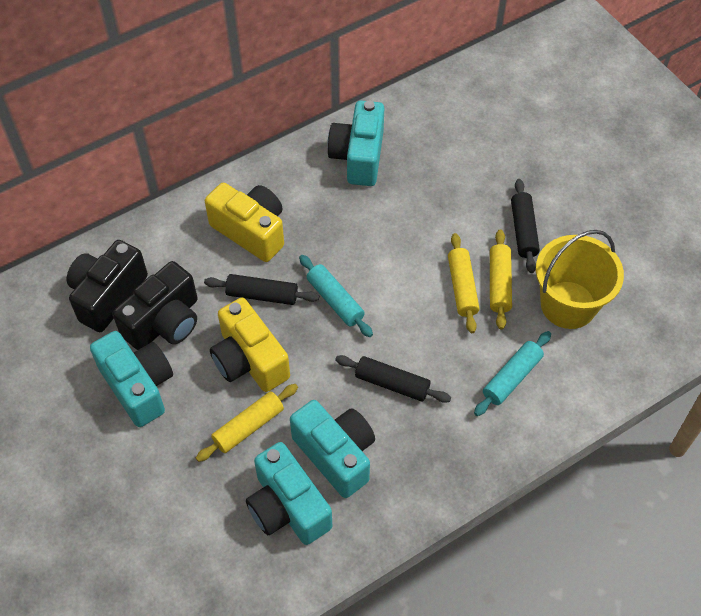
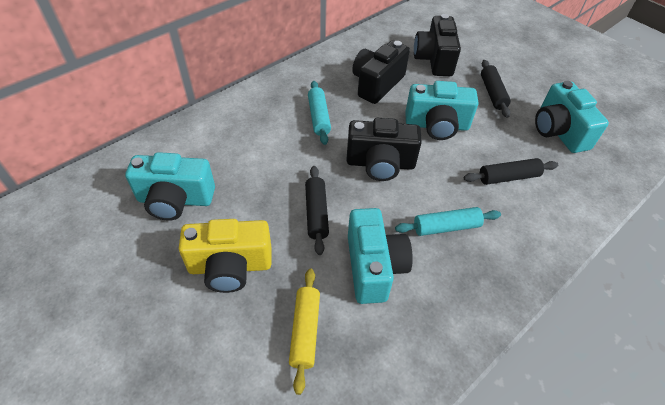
black camera: 2 -> 3
yellow bucket: 1 -> 0
yellow camera: 2 -> 1
yellow rolling pin: 3 -> 1

